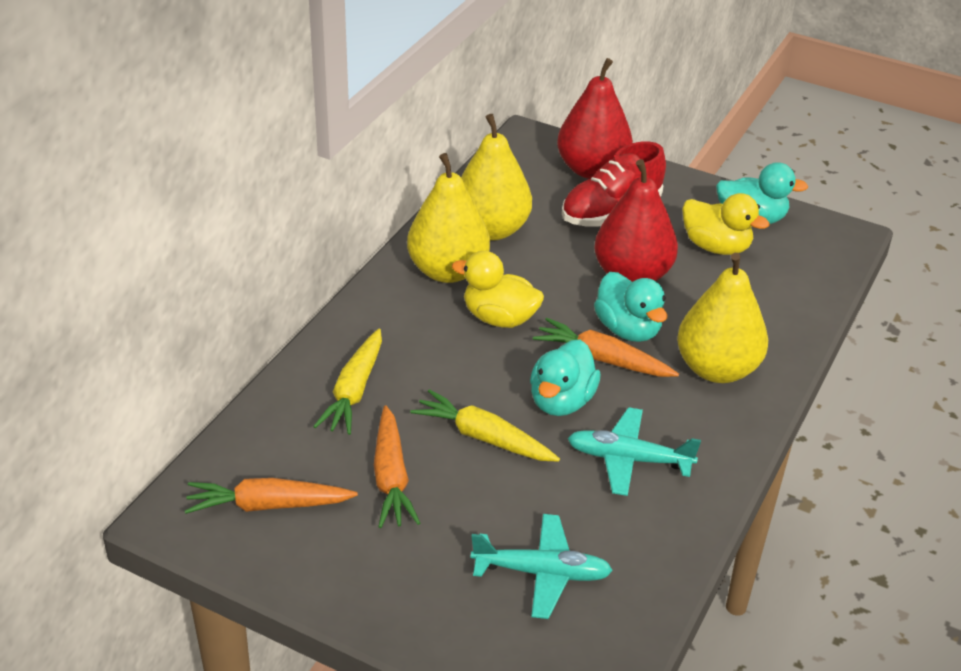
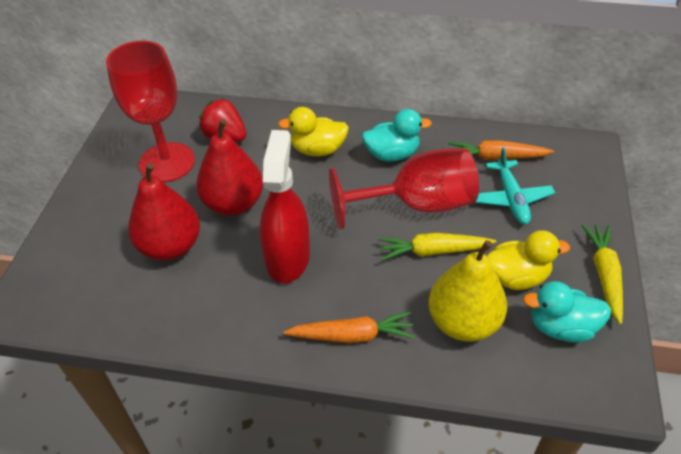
orange carrot: 3 -> 2
red goblet: 0 -> 2
red shoe: 1 -> 0
red spray bottle: 0 -> 1
red strawberry: 0 -> 1
turquoise duck: 3 -> 2
turquoise plane: 2 -> 1
yellow pear: 3 -> 1

